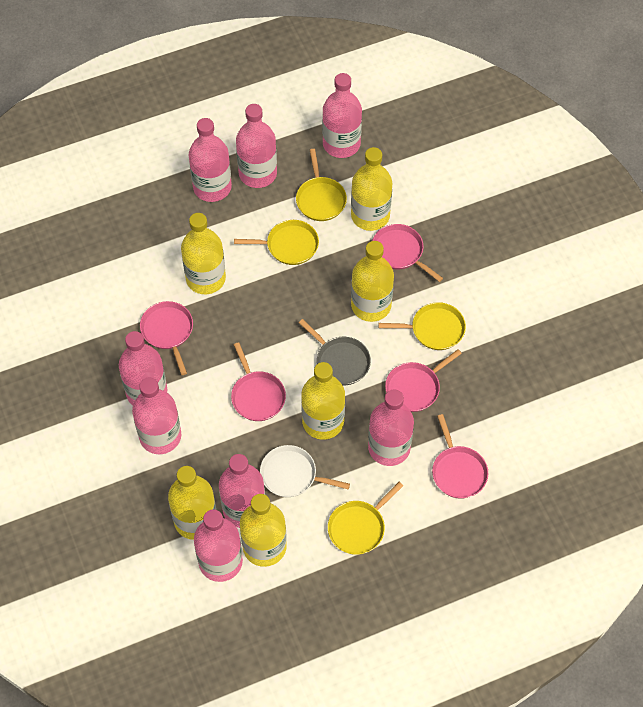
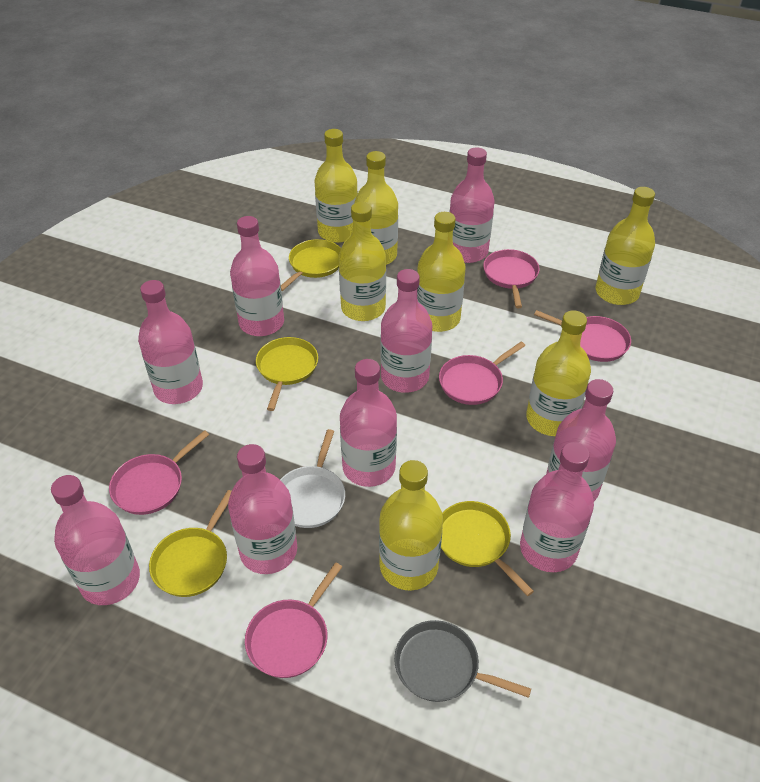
pink bottle: 8 -> 9
yellow bottle: 6 -> 7

